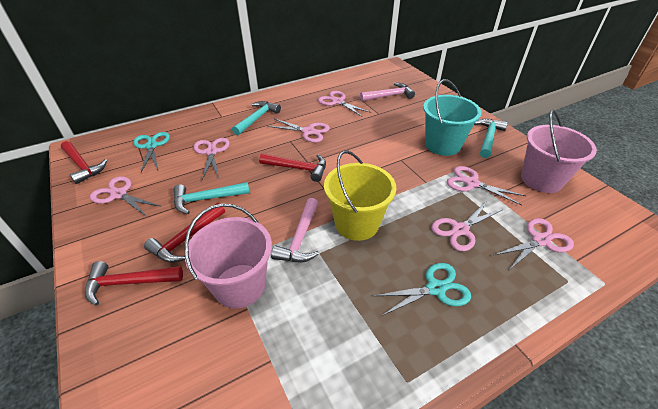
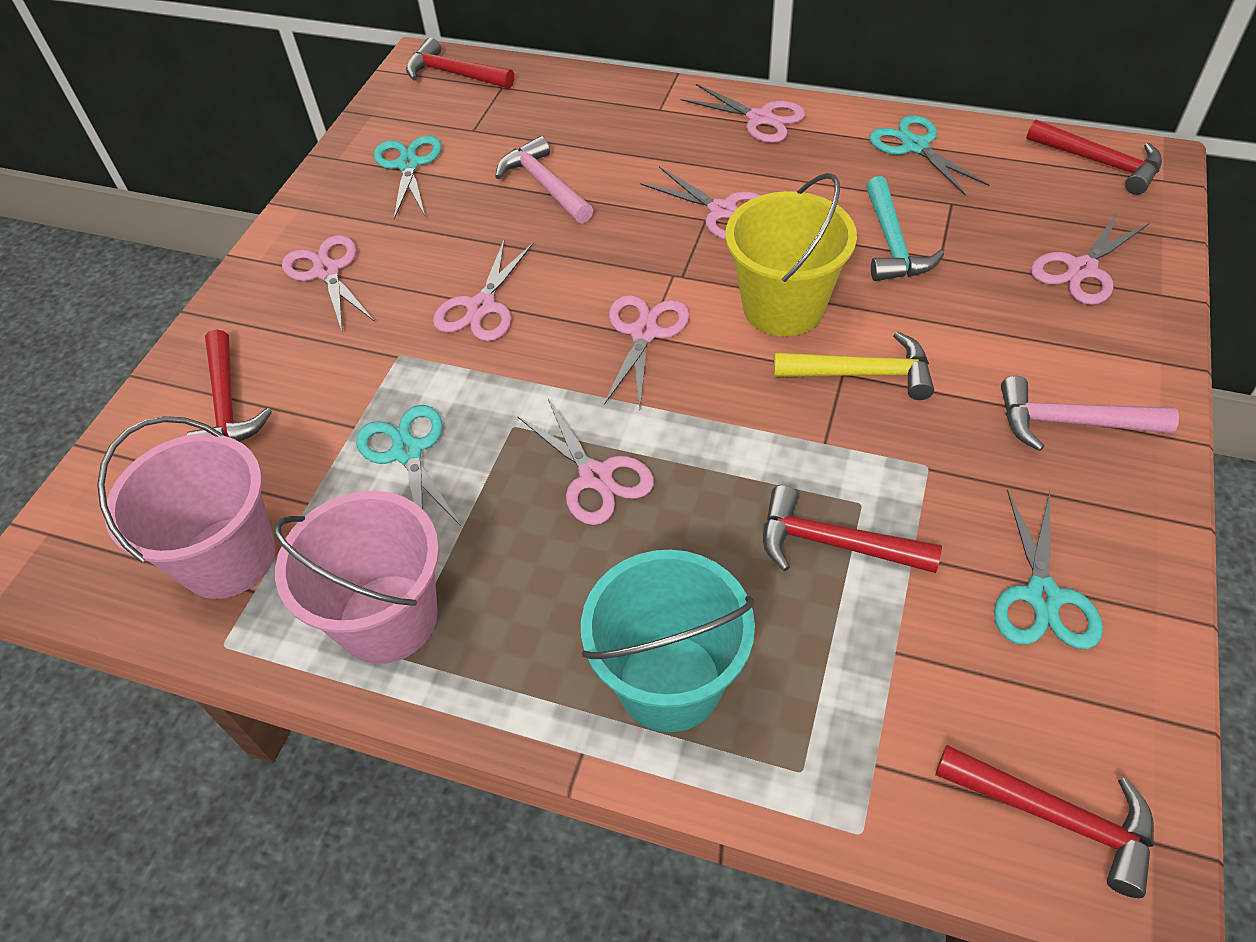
red hammer: 4 -> 5
turquoise hammer: 3 -> 1
turquoise scissors: 2 -> 4
yellow hammer: 0 -> 1

